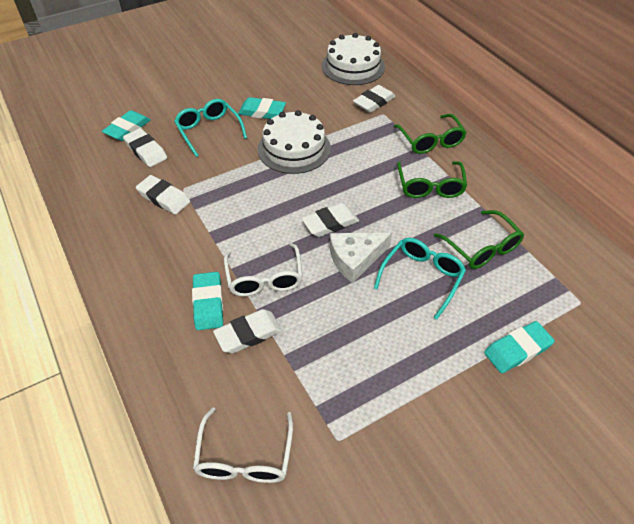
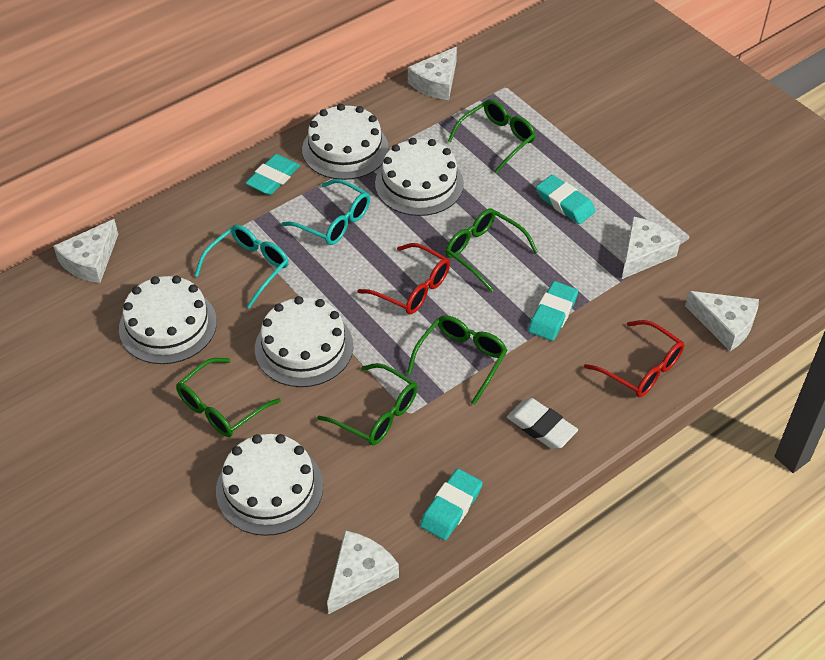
green glasses: 3 -> 5
red glasses: 0 -> 2
white cake: 2 -> 5
white cheese: 1 -> 5
white eraser: 5 -> 1
white glasses: 2 -> 0

